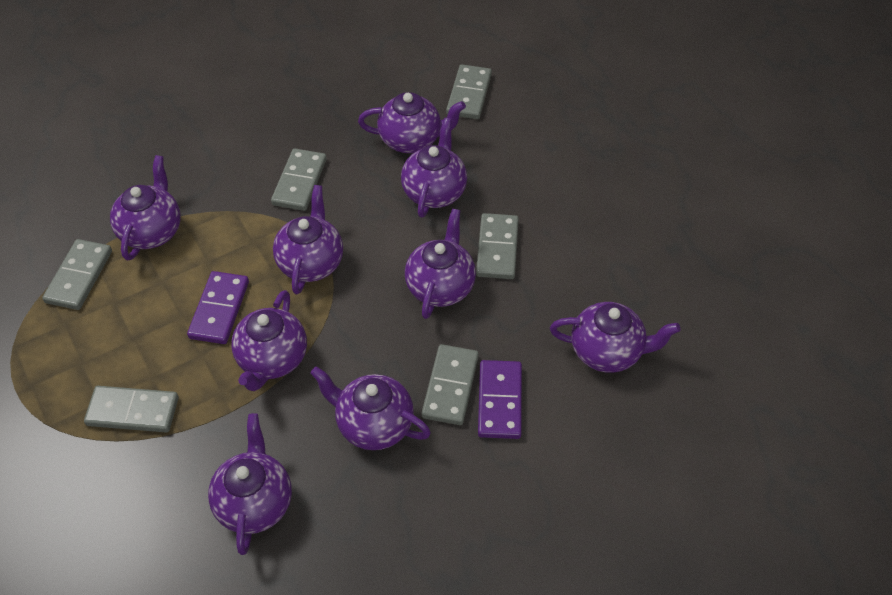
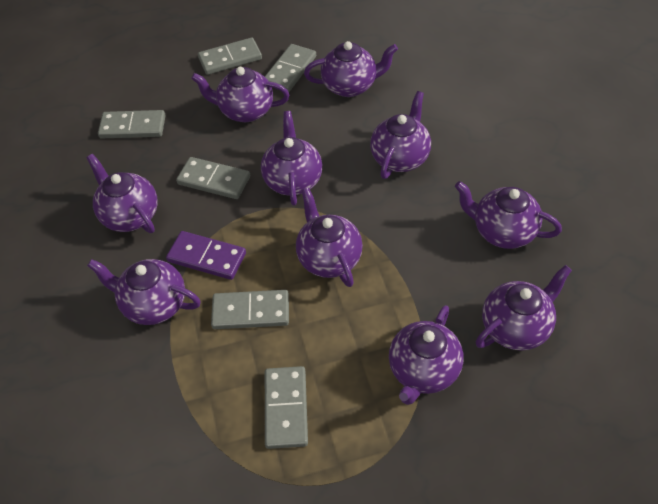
purple domino: 2 -> 1
purple teapot: 9 -> 10

